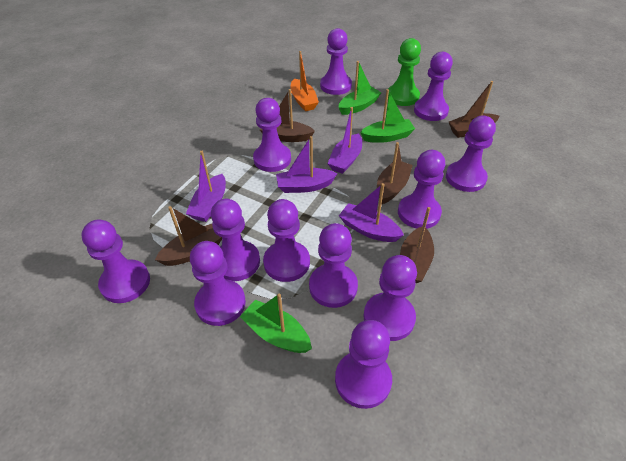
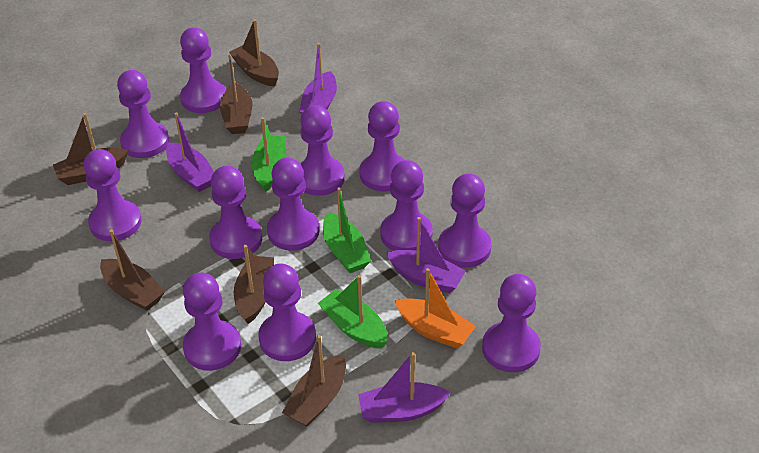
brown boat: 5 -> 6
green pawn: 1 -> 0

